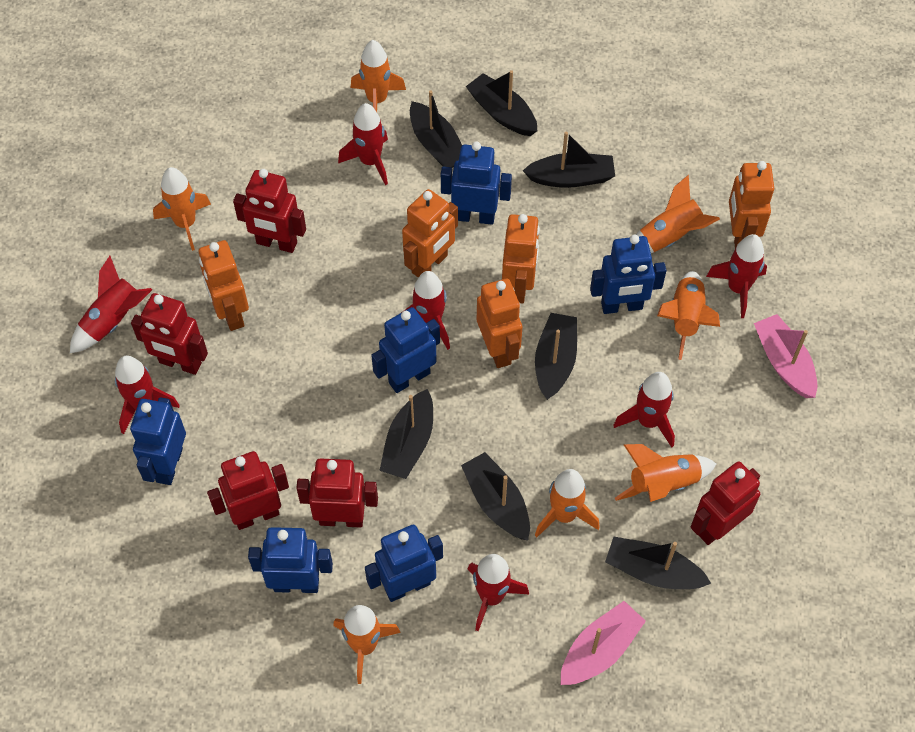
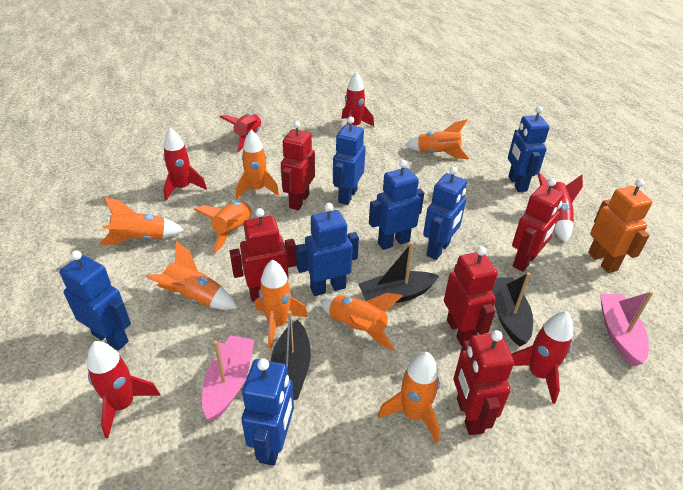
black boat: 7 -> 3
blue robot: 6 -> 7
orange robot: 5 -> 1
orange rocket: 7 -> 8
red rocket: 7 -> 6

